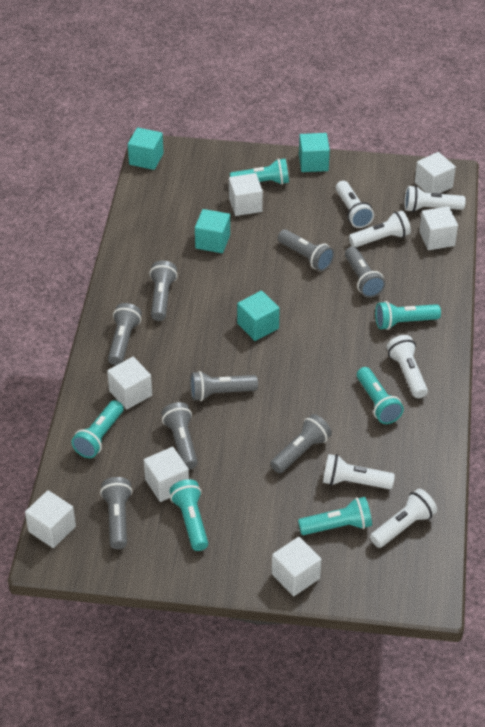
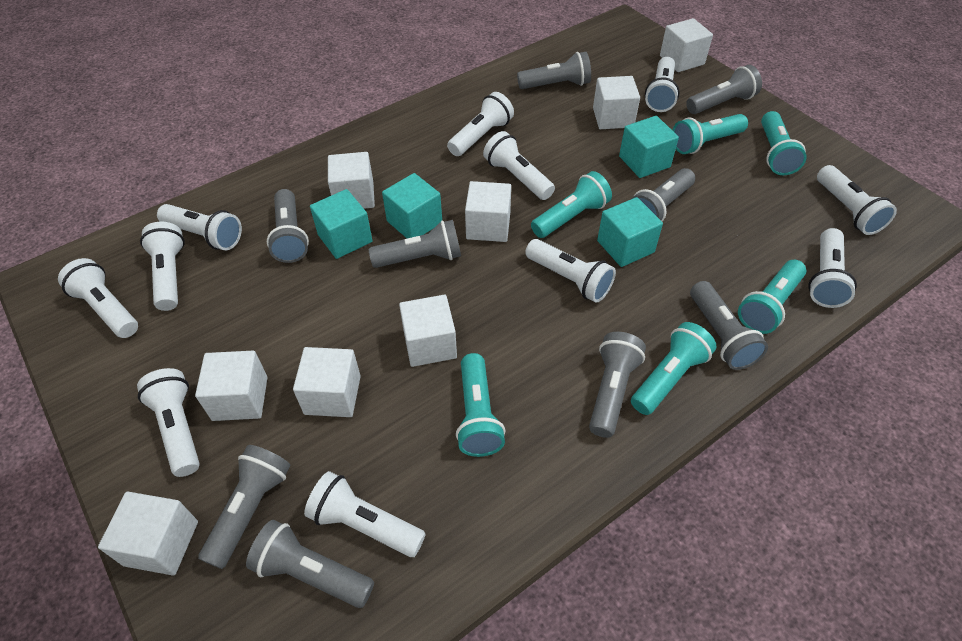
grey flashlight: 8 -> 9
white cube: 7 -> 8
white flashlight: 6 -> 11

